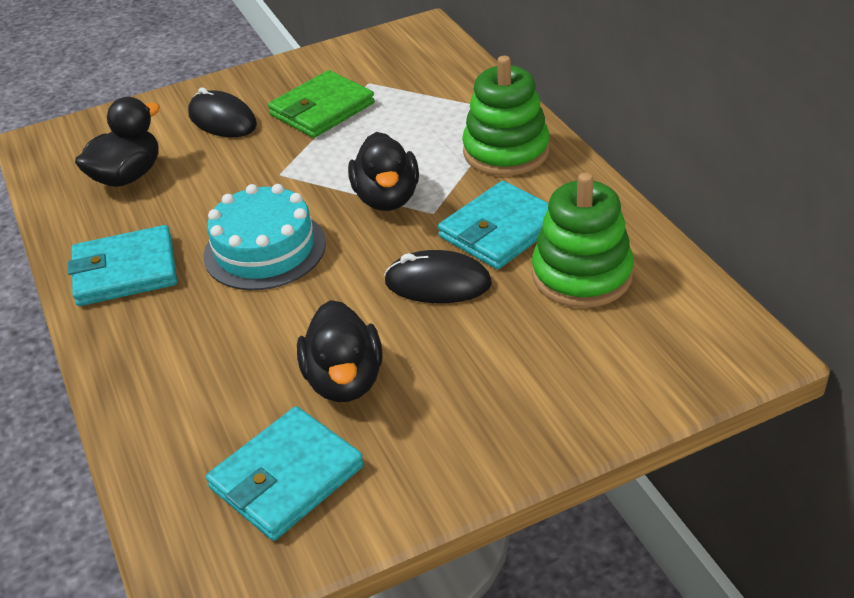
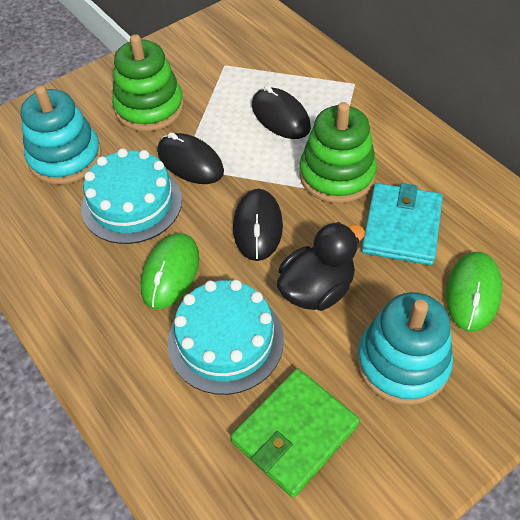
black duck: 3 -> 1
black mouse: 2 -> 3
green mouse: 0 -> 2
turquoise cake: 1 -> 2
turquoise stacking toy: 0 -> 2
turquoise wallet: 3 -> 1

